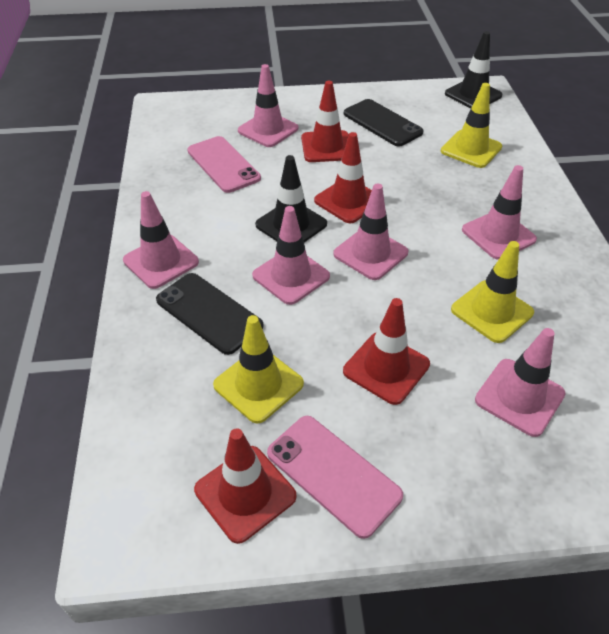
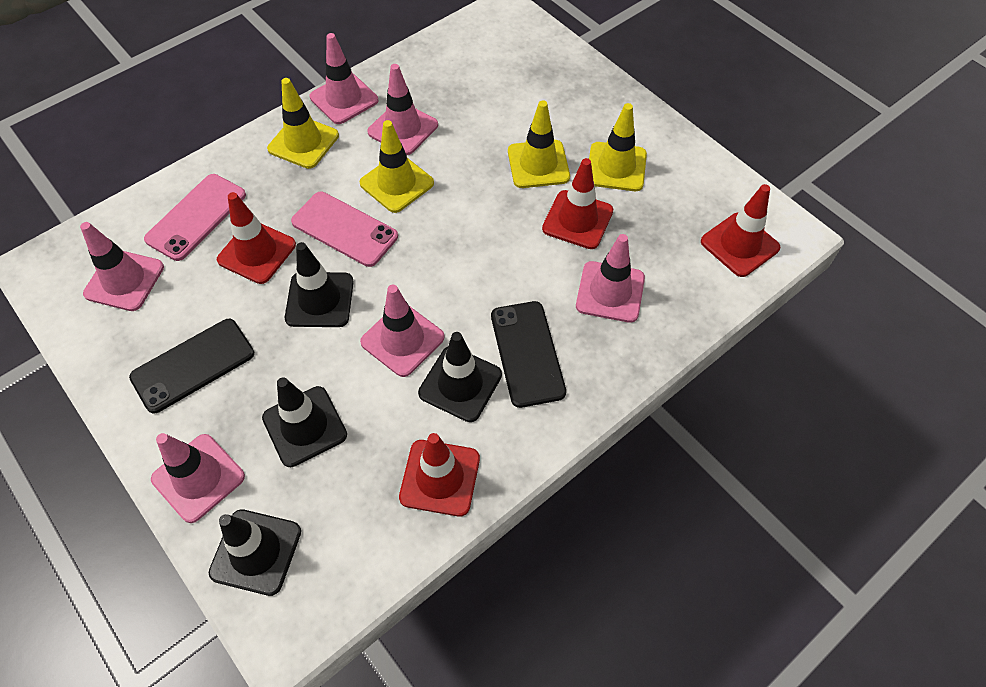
black traffic cone: 2 -> 4
yellow traffic cone: 3 -> 4

